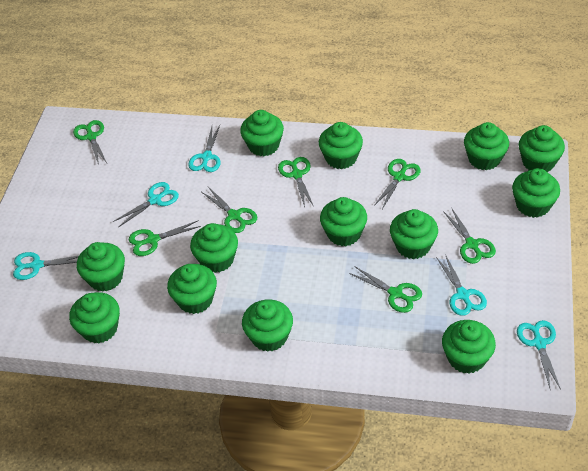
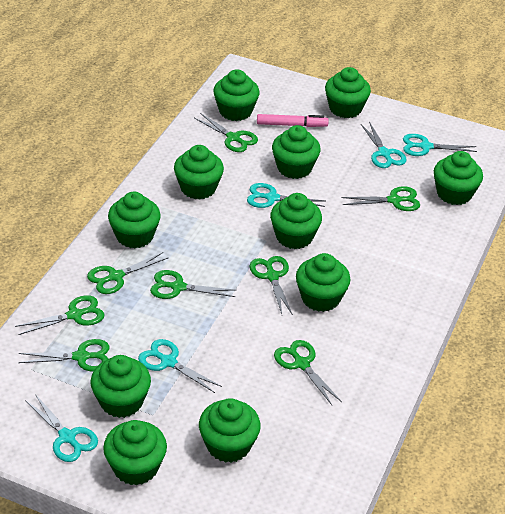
green cupcake: 13 -> 11
green scissors: 7 -> 8
pink marker: 0 -> 1

